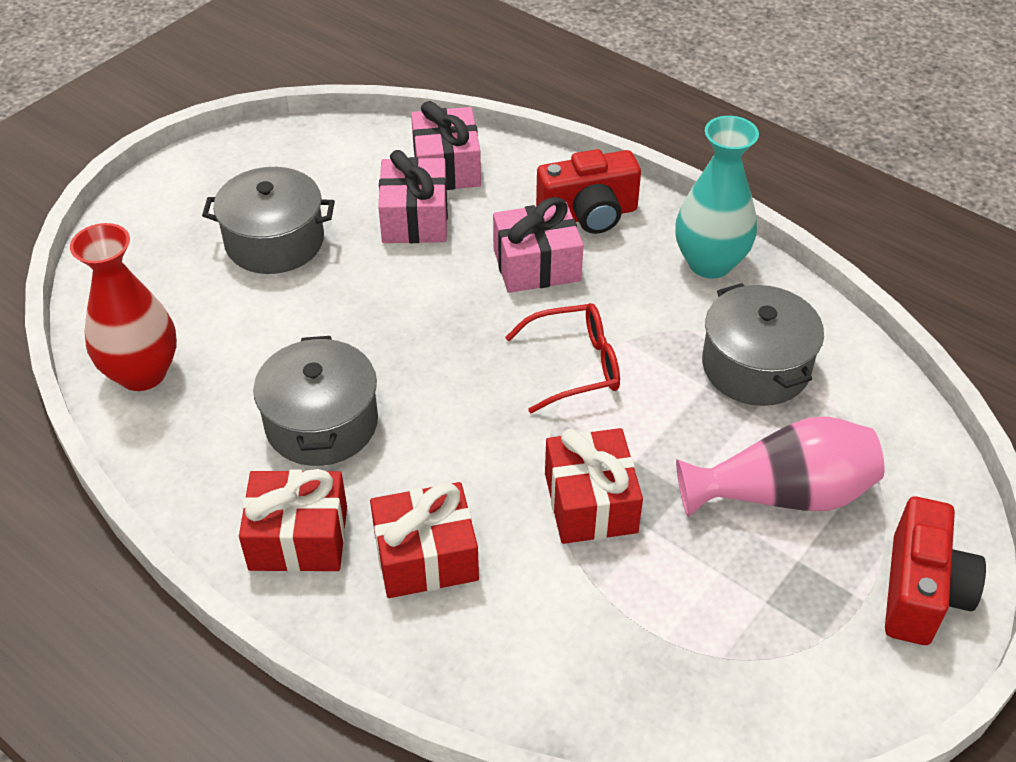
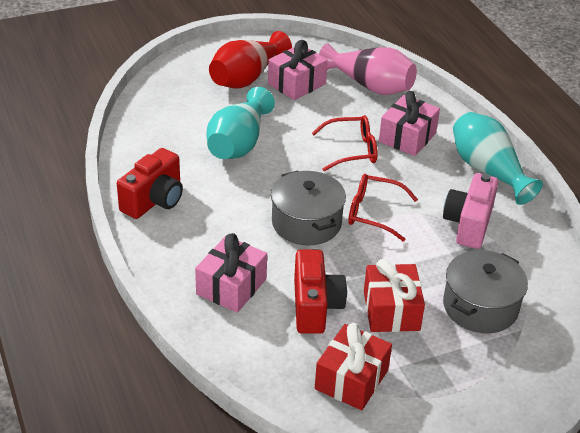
grey pot: 3 -> 2
pink camera: 0 -> 1
red gift: 3 -> 2
red glasses: 1 -> 2
turquoise vase: 1 -> 2

